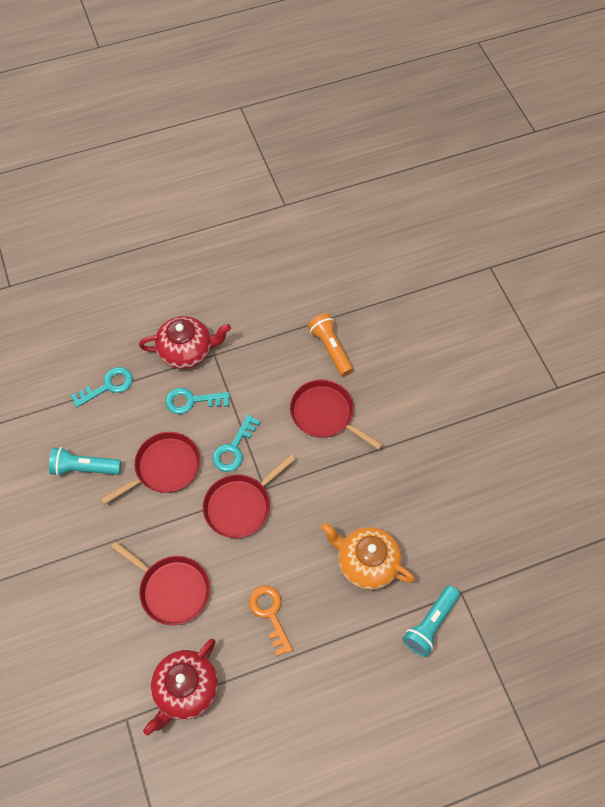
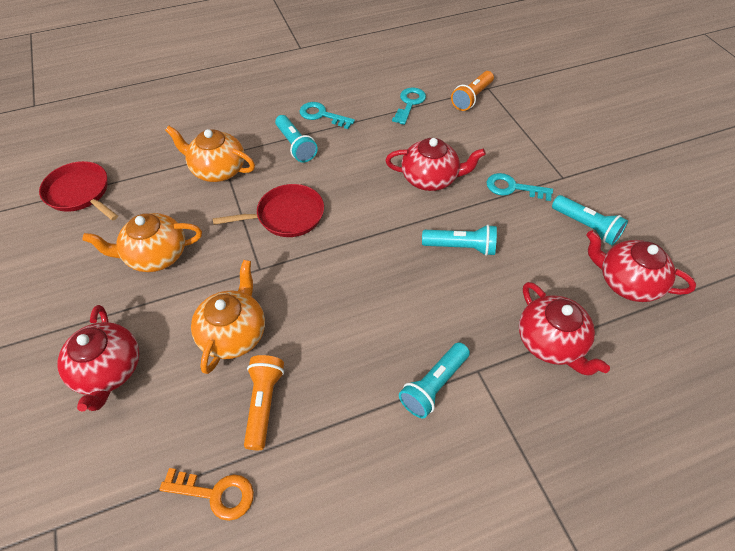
orange flashlight: 1 -> 2
orange teapot: 1 -> 3
red pan: 4 -> 2
red teapot: 2 -> 4
turquoise flashlight: 2 -> 4

